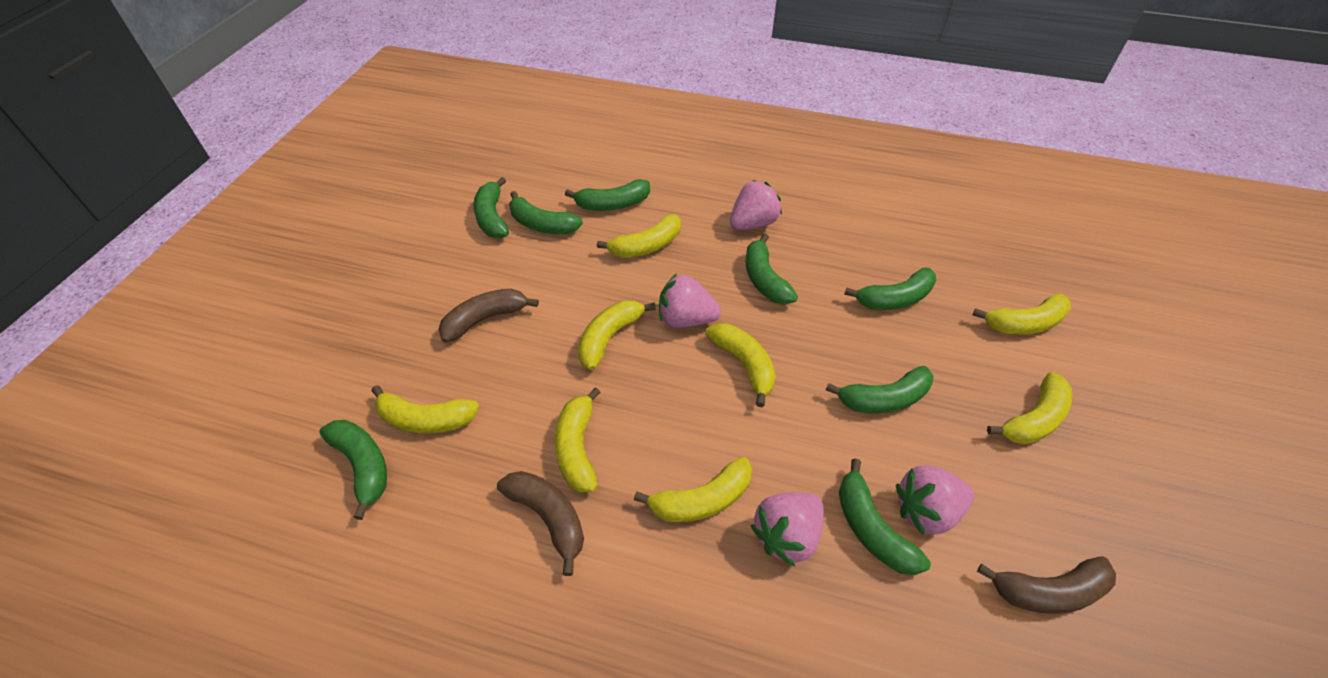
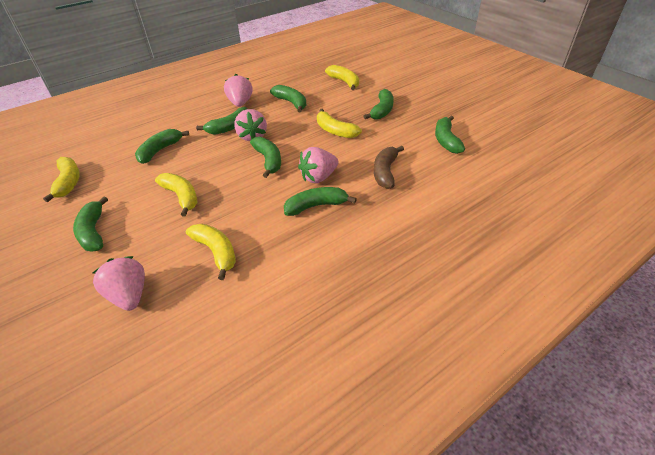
brown banana: 3 -> 1
yellow banana: 8 -> 5

